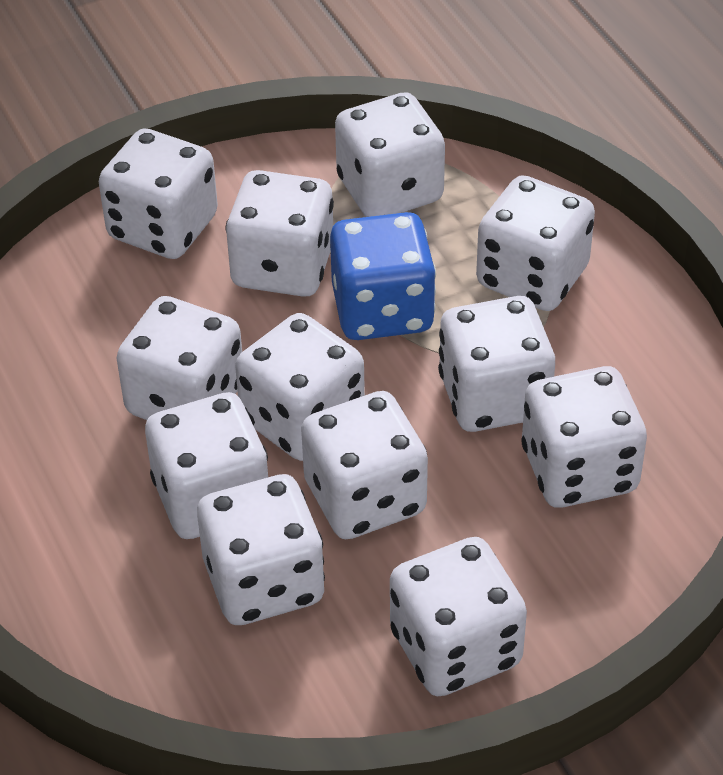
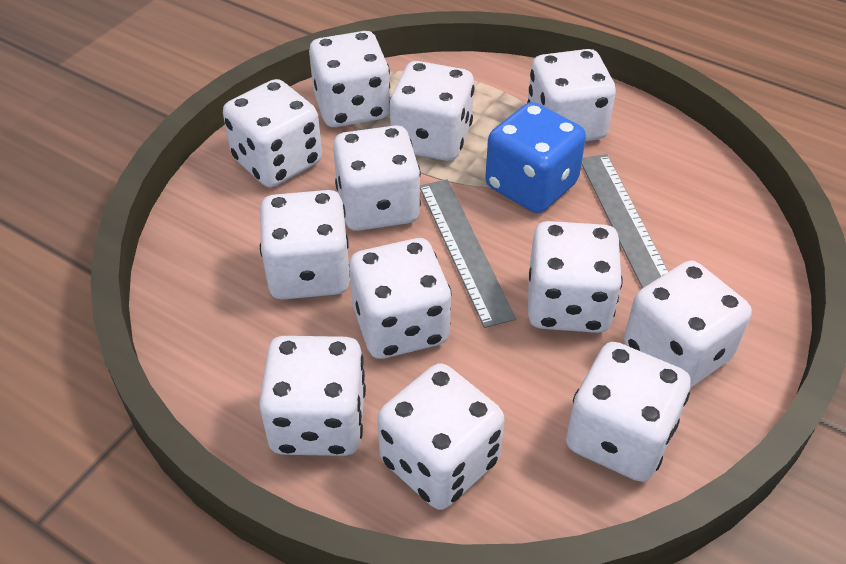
grey ruler: 0 -> 2

